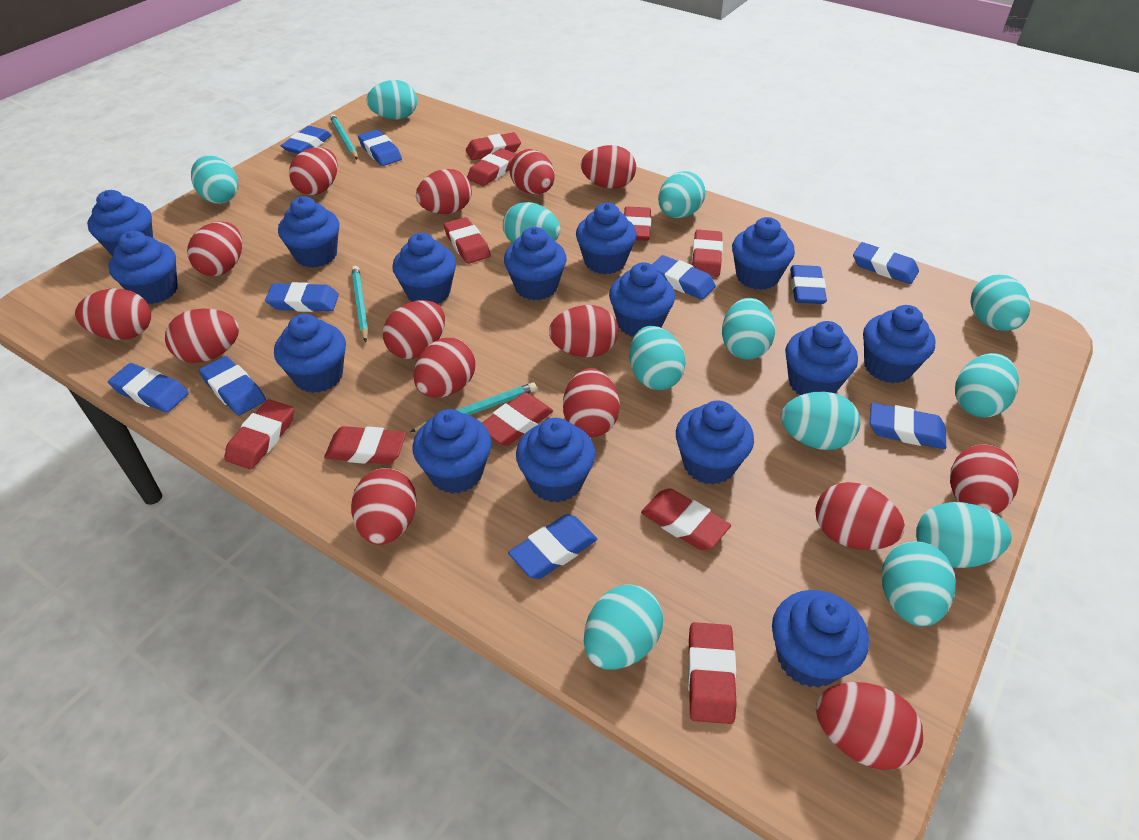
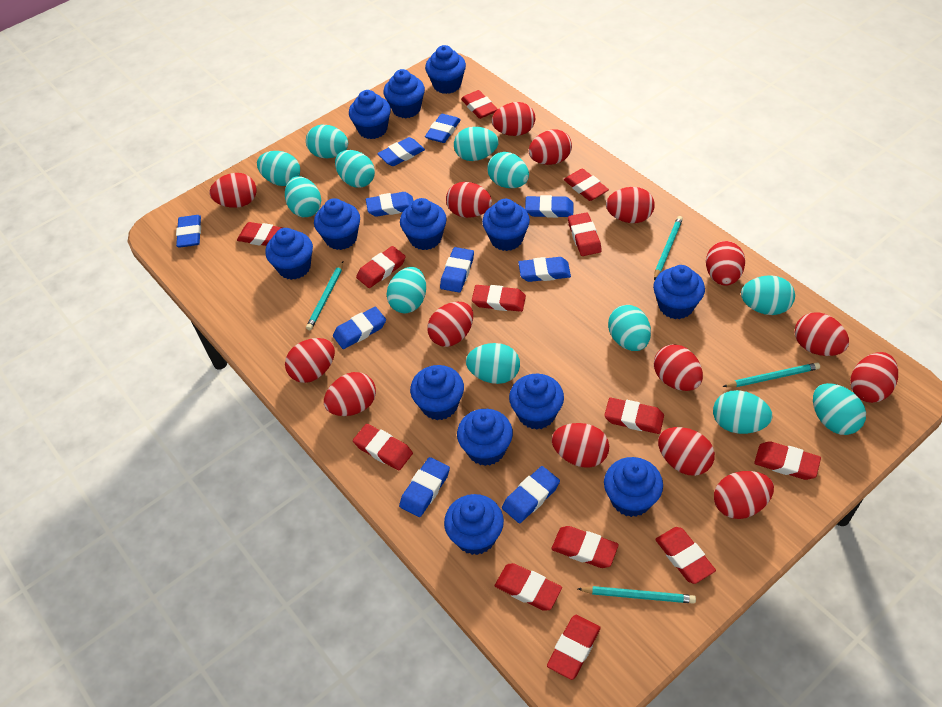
blue cupcake: 15 -> 13
red eraser: 10 -> 13
turquoise pencil: 3 -> 4

